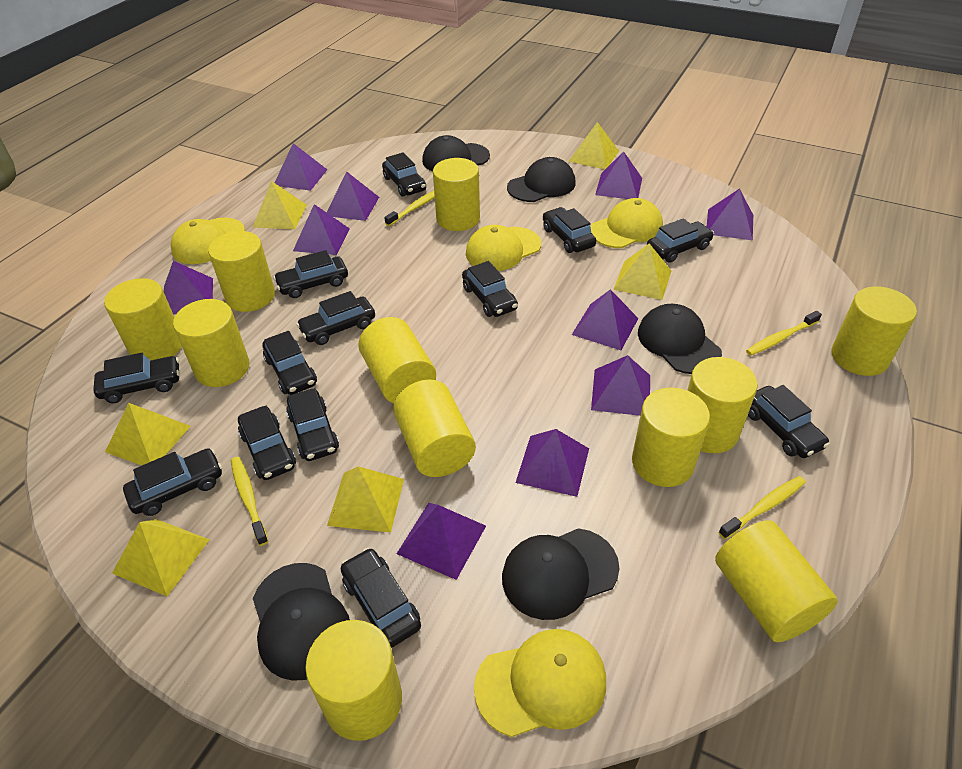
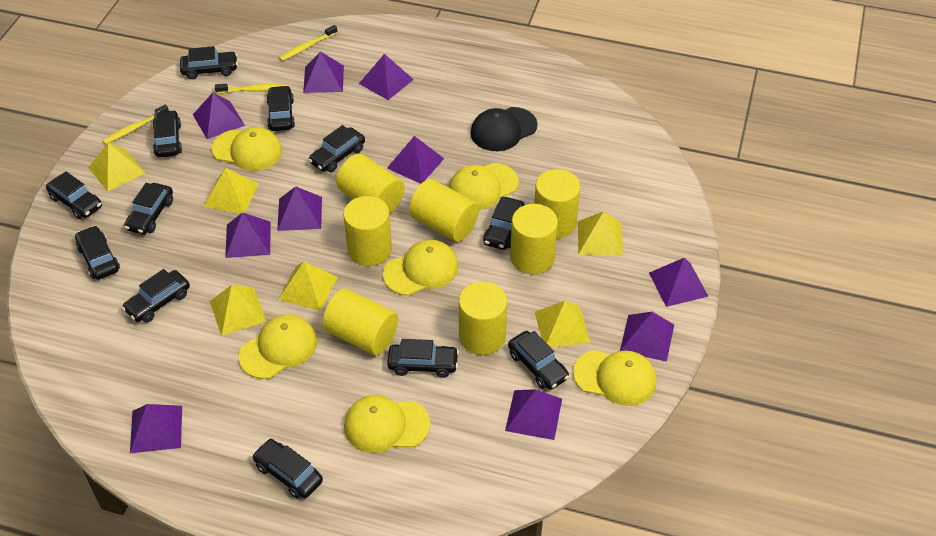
black cap: 5 -> 1
black car: 13 -> 12
yellow cap: 4 -> 6
yellow cylinder: 11 -> 7
yellow toothbrush: 4 -> 3

